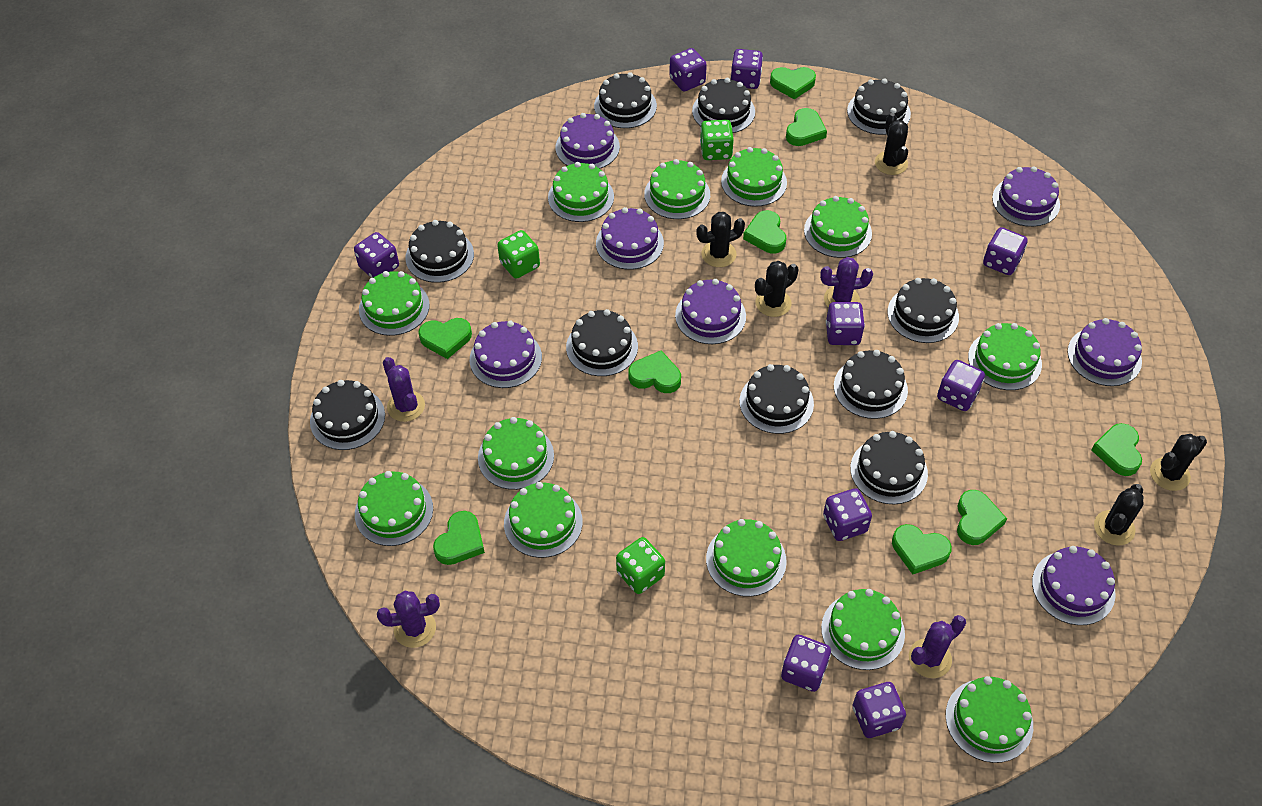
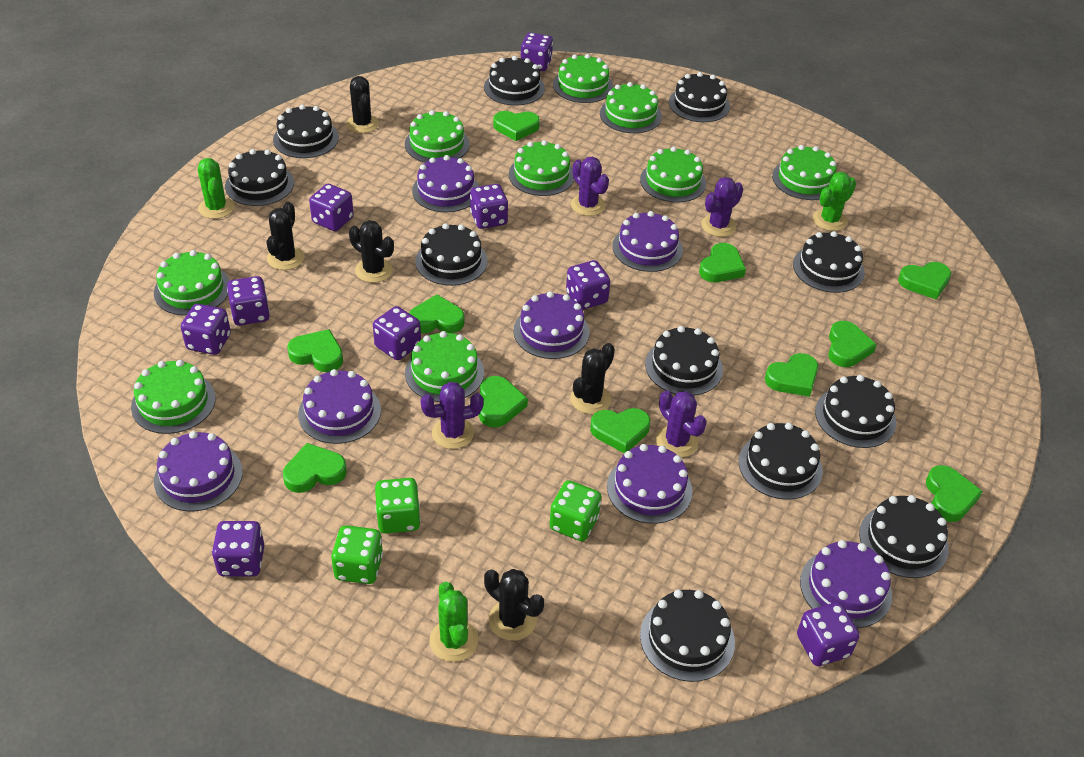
black cake: 10 -> 11
green cactus: 0 -> 3
green cake: 12 -> 9
green heart: 9 -> 11

